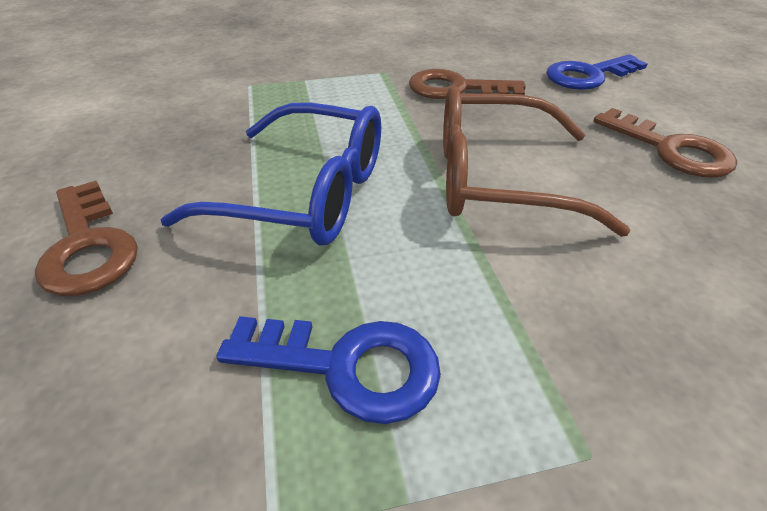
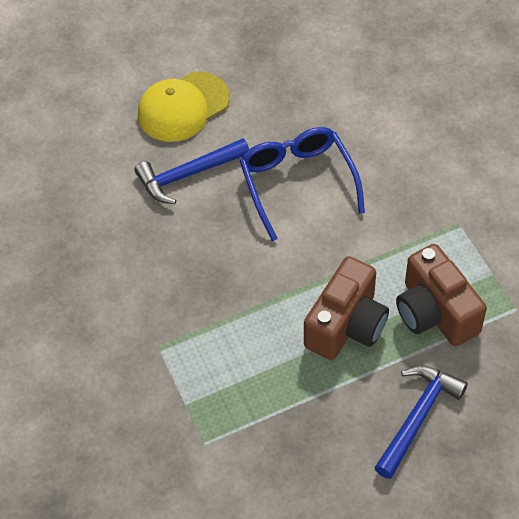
blue hammer: 0 -> 2
blue key: 2 -> 0
brown camera: 0 -> 2
brown glasses: 1 -> 0
brown key: 3 -> 0
yellow cap: 0 -> 1

